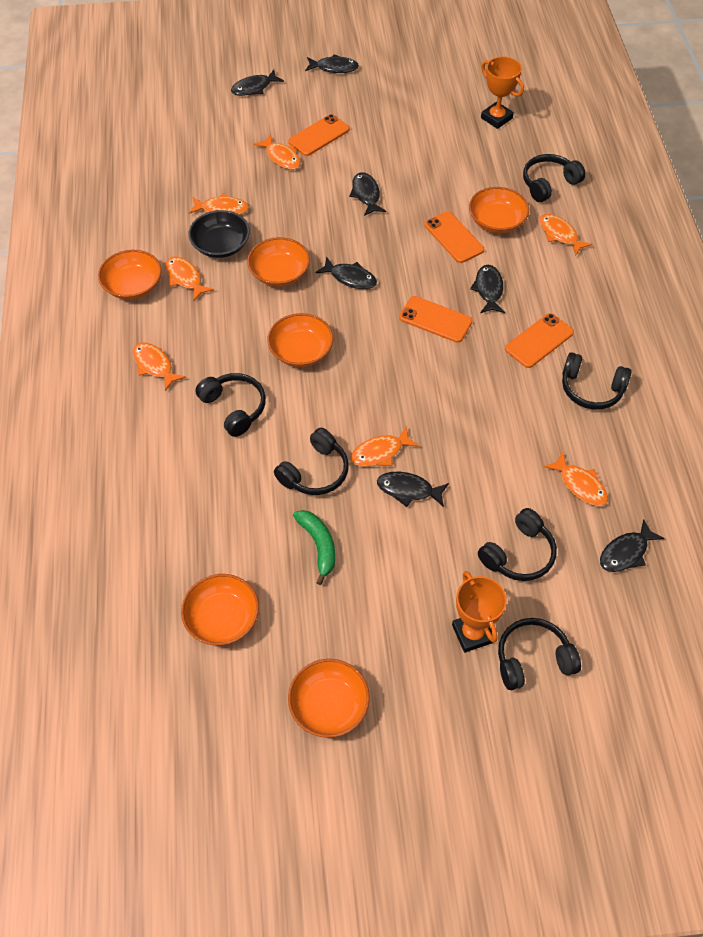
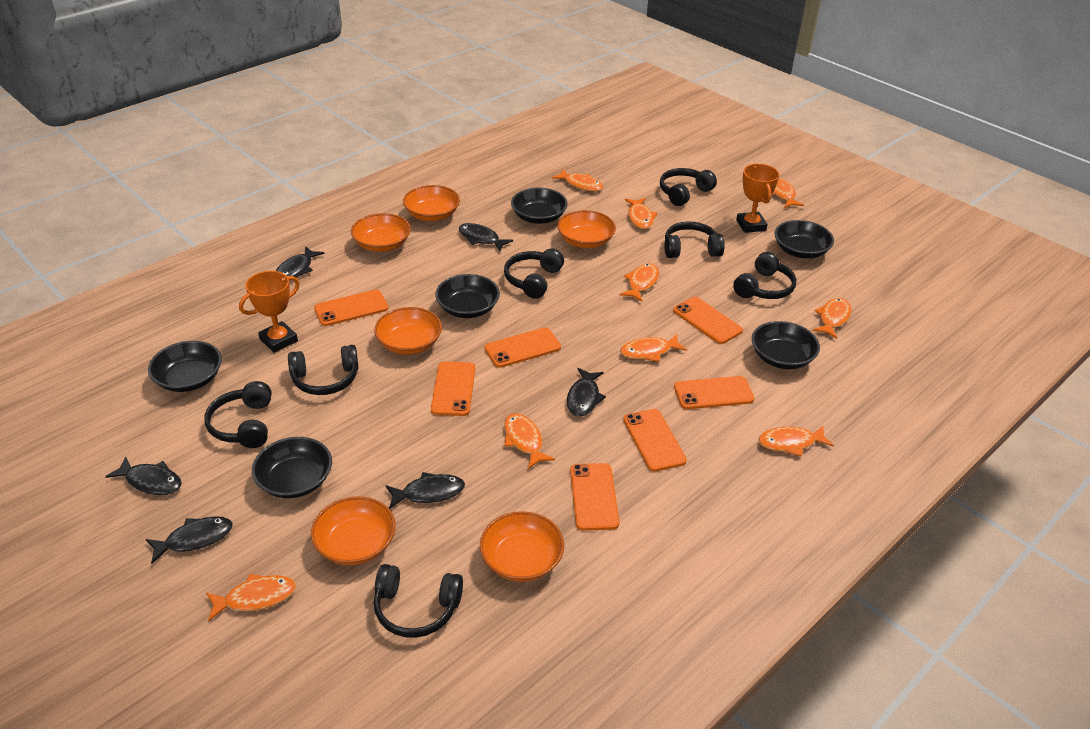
black bowl: 1 -> 6
black fish: 7 -> 6
black headphones: 6 -> 7
green banana: 1 -> 0
orange fish: 7 -> 9
orange phone: 4 -> 7

